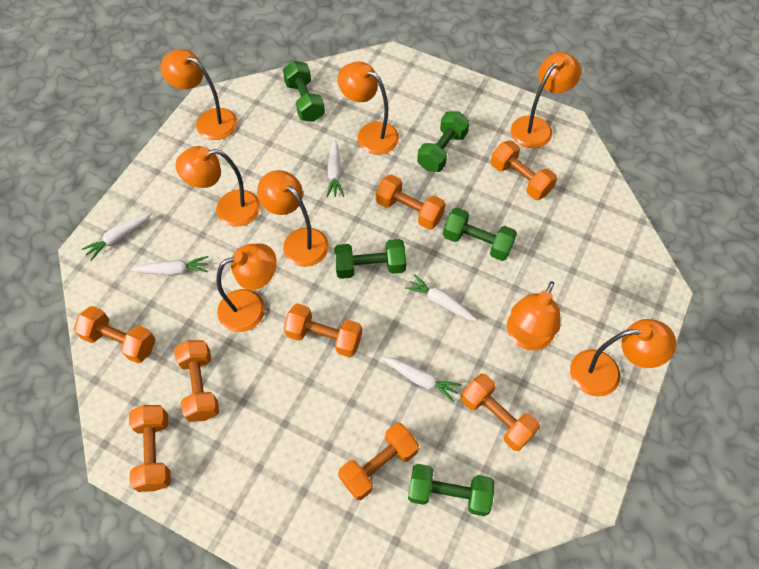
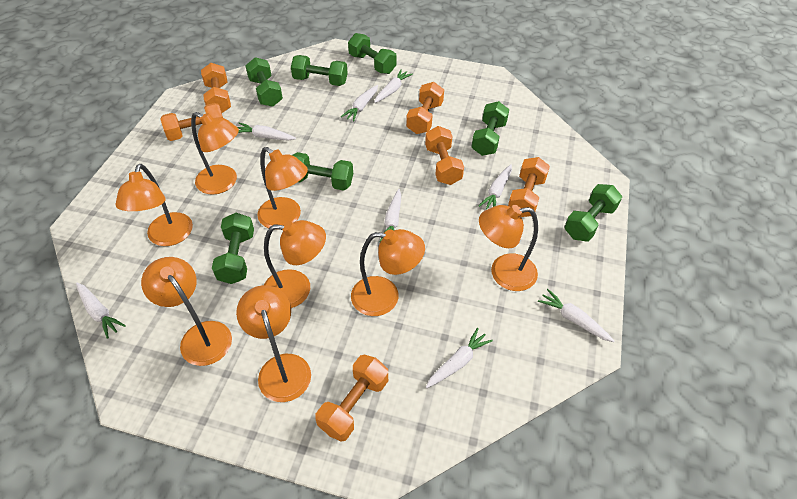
green dumbbell: 5 -> 7
orange dumbbell: 8 -> 6
white carrot: 5 -> 8

